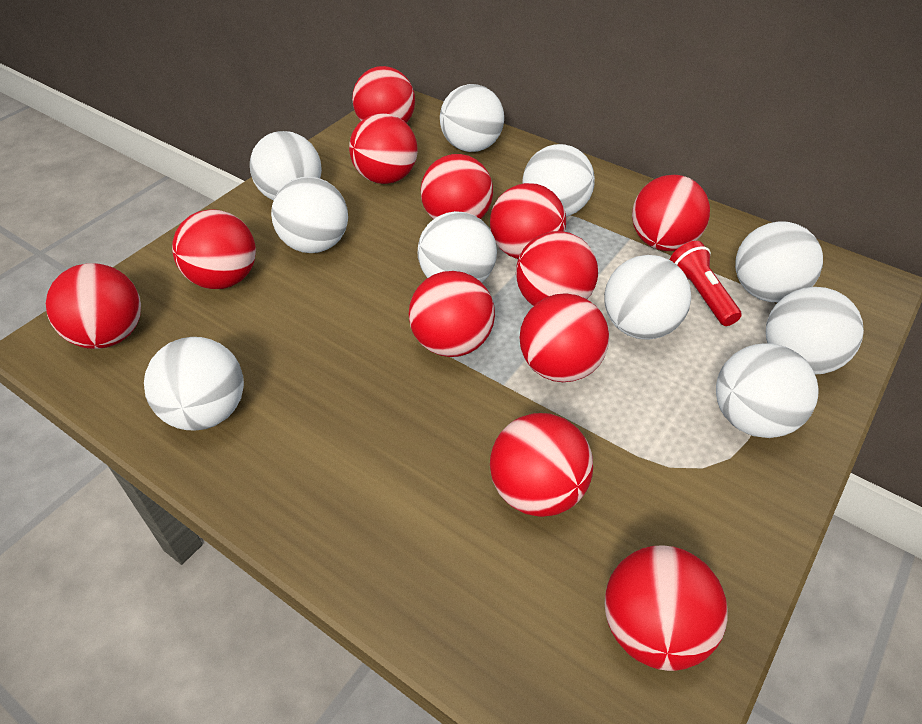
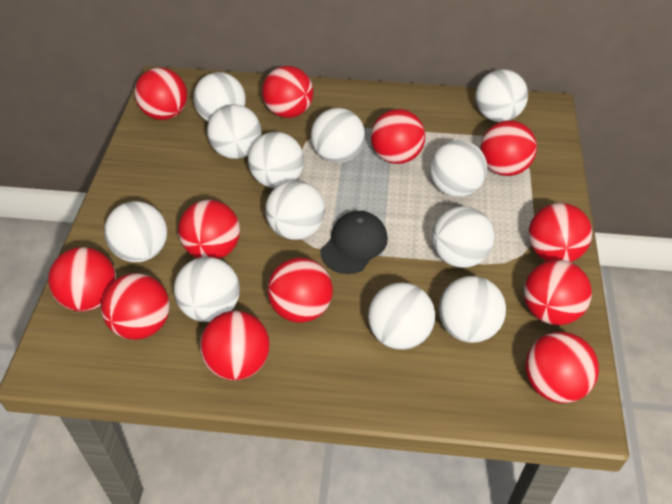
black cap: 0 -> 1
red flashlight: 1 -> 0
white ball: 10 -> 12

